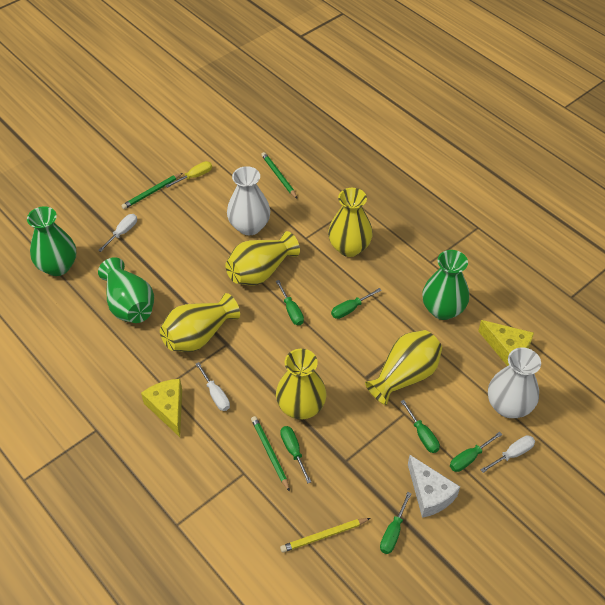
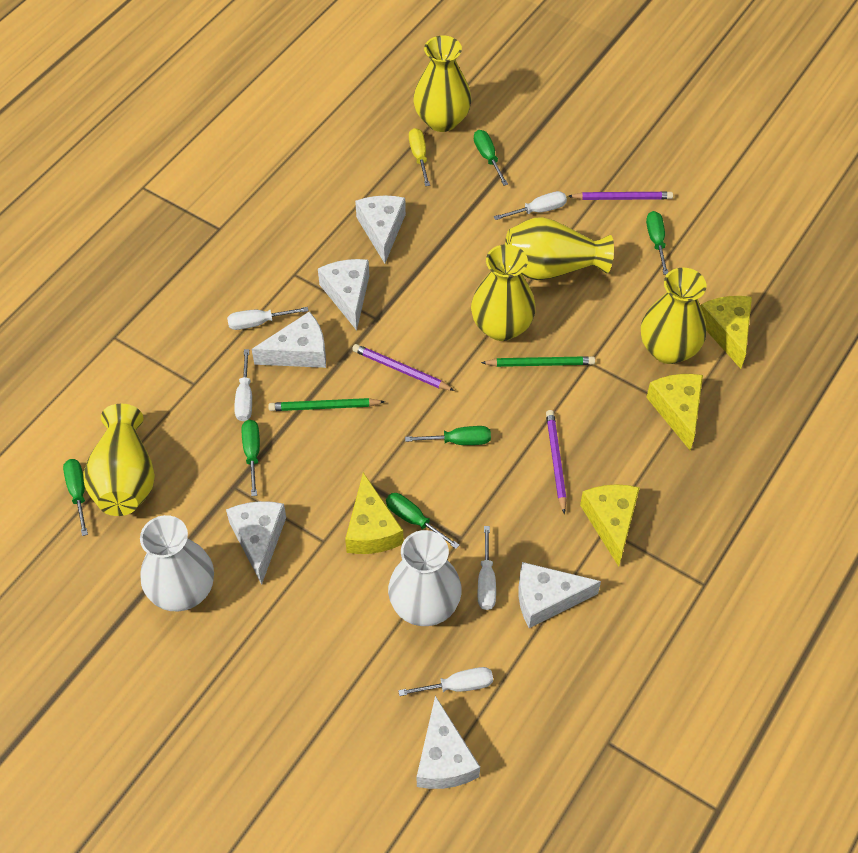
green pencil: 3 -> 2
green vase: 3 -> 0
purple pencil: 0 -> 3
white cheese: 1 -> 6
white screwdriver: 3 -> 5
yellow cheese: 2 -> 4
yellow pencil: 1 -> 0

